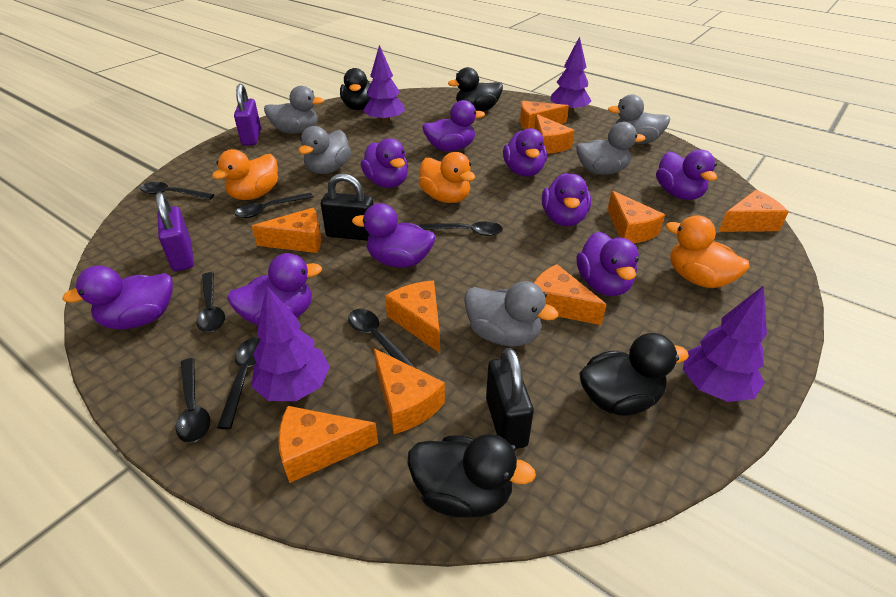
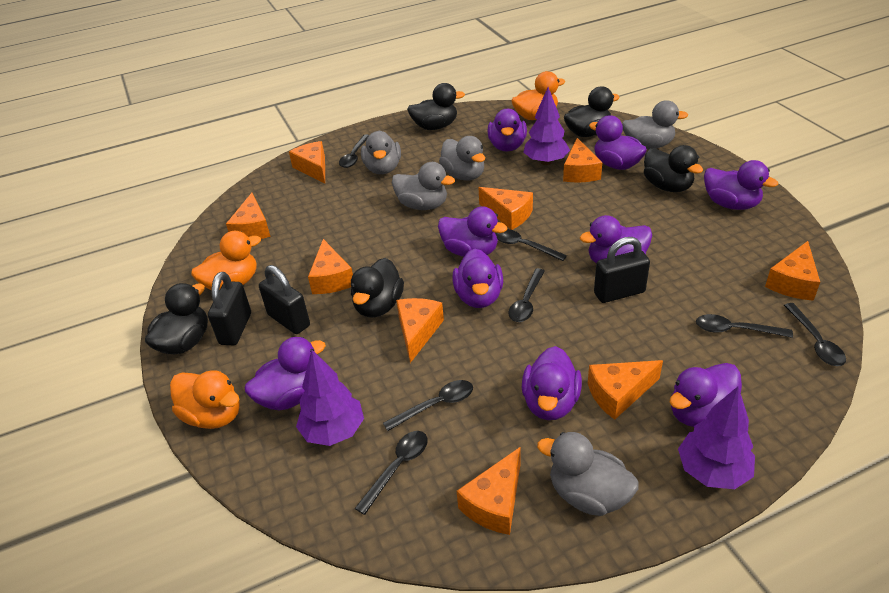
black duck: 4 -> 5
black padlock: 2 -> 3
purple padlock: 2 -> 0
purple tree: 4 -> 3

